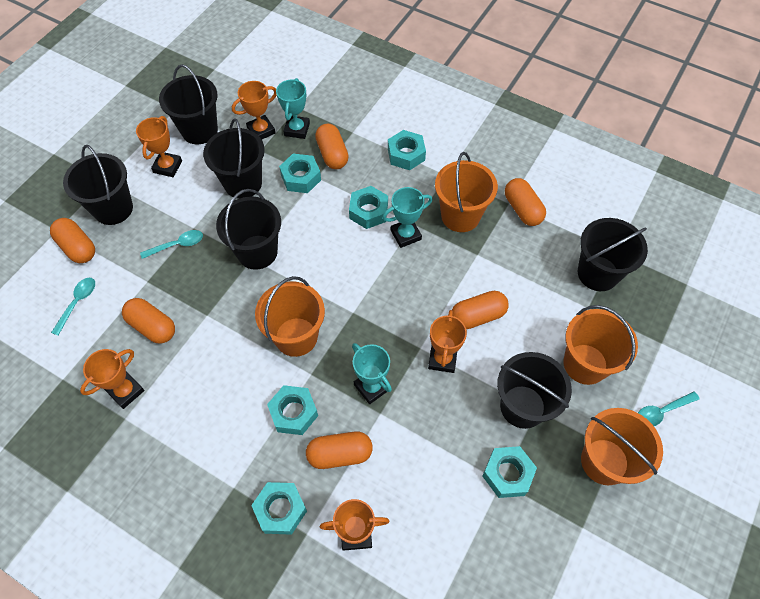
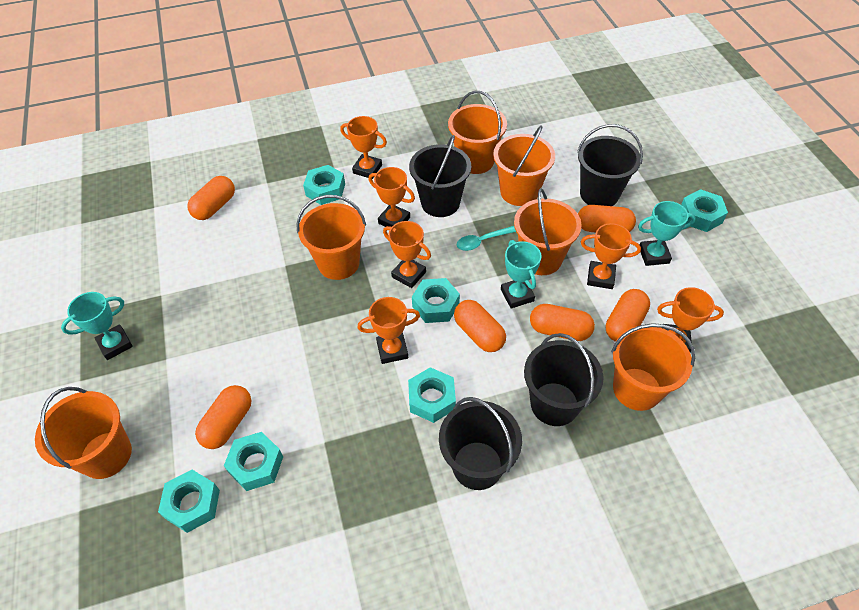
black bucket: 6 -> 4
orange bucket: 4 -> 6
orange trophy: 5 -> 6
turquoise spoon: 3 -> 1

